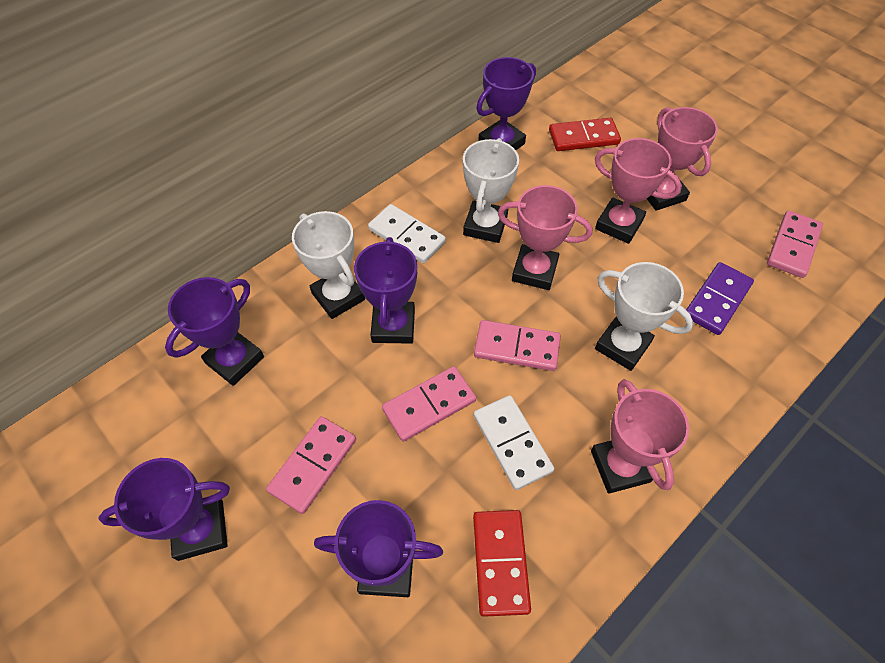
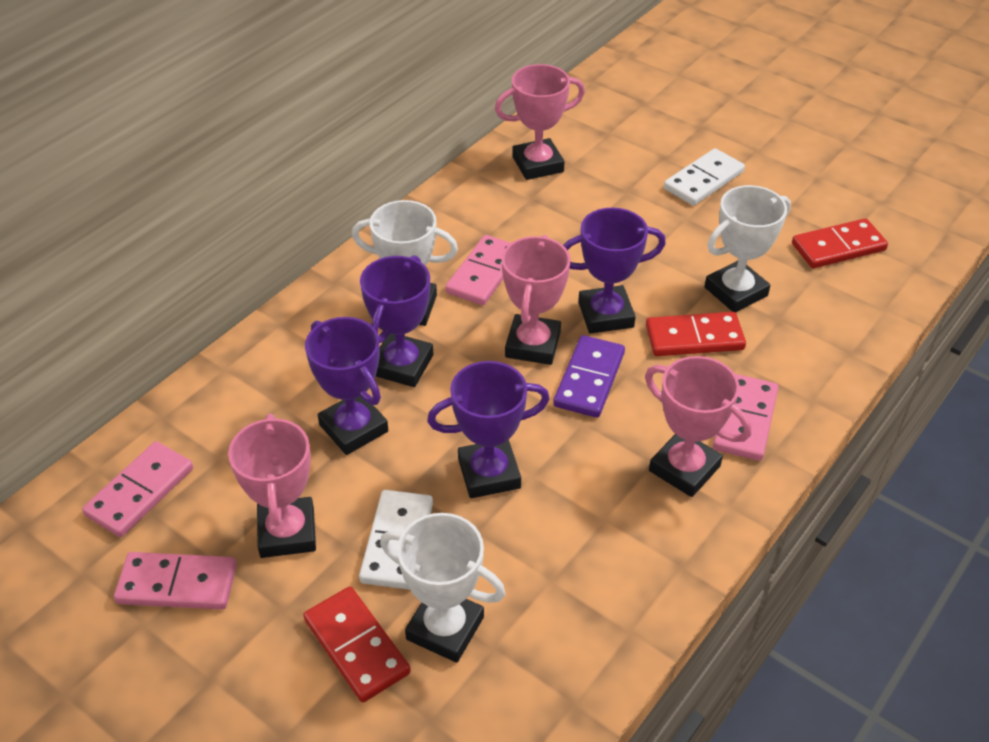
purple trophy: 5 -> 4
red domino: 2 -> 3

